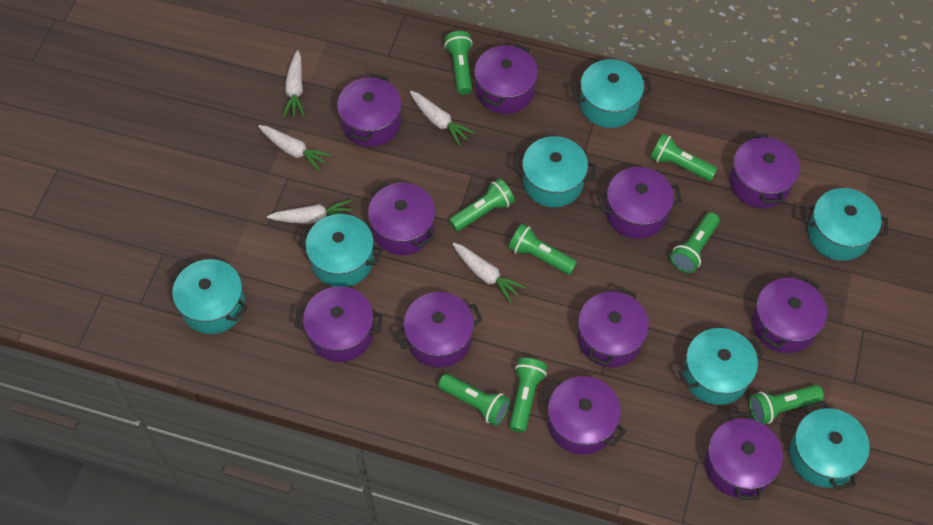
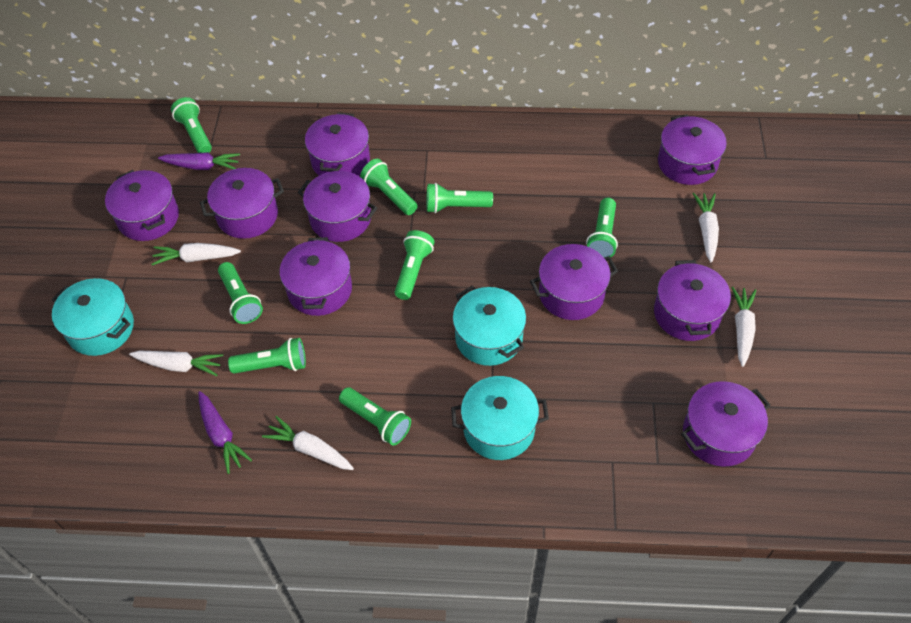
purple carrot: 0 -> 2
purple pot: 11 -> 9
turquoise pot: 7 -> 3

